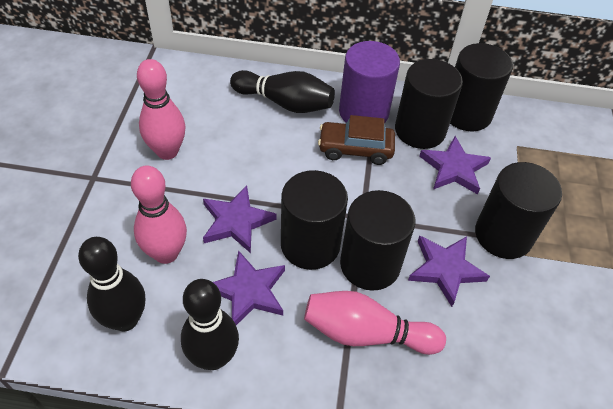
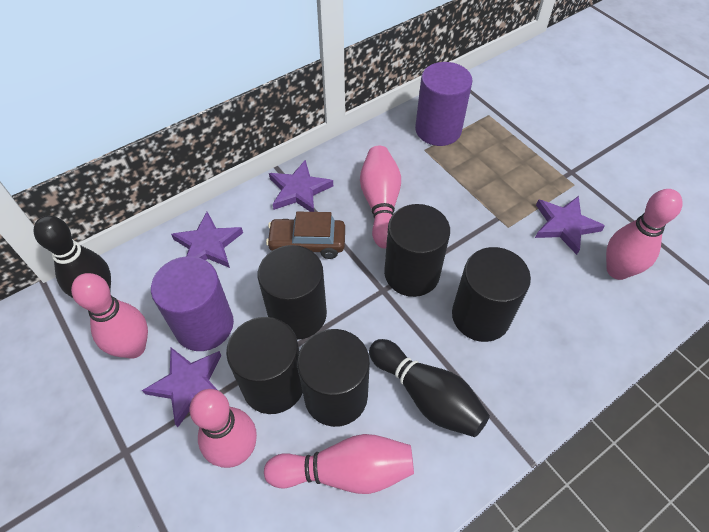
black bowling pin: 3 -> 2
pink bowling pin: 3 -> 5
purple cylinder: 1 -> 2

